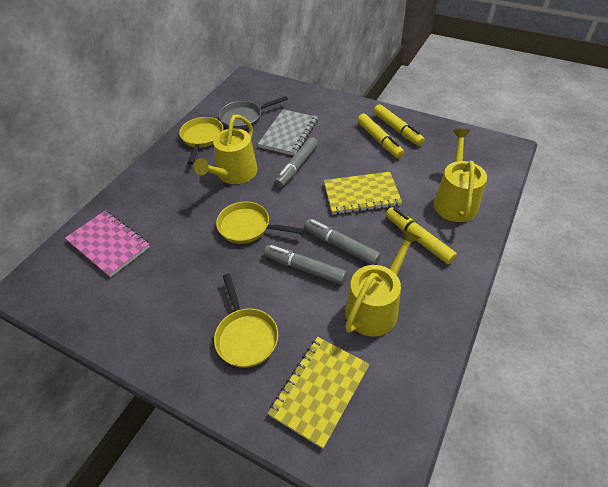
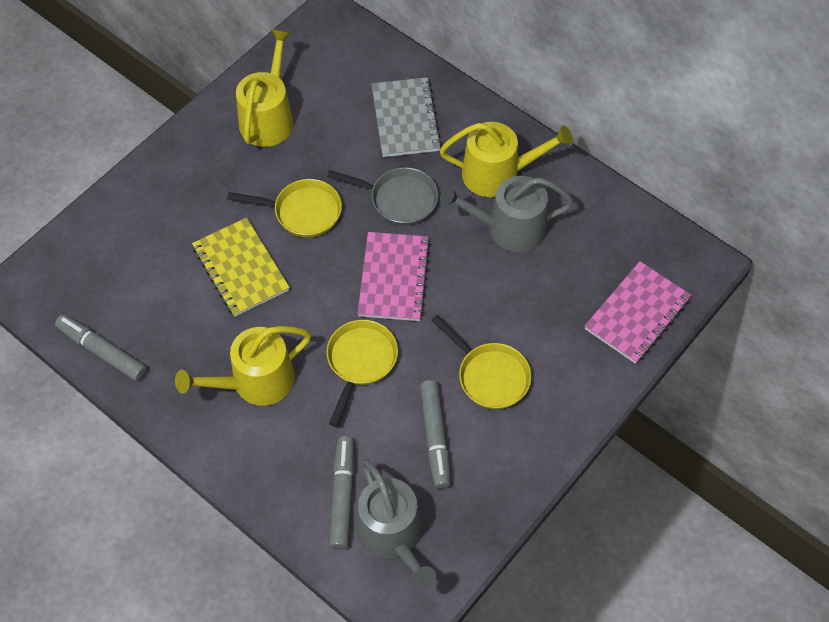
grey watering can: 0 -> 2
pink notebook: 1 -> 2
yellow marker: 3 -> 0
yellow notebook: 2 -> 1

